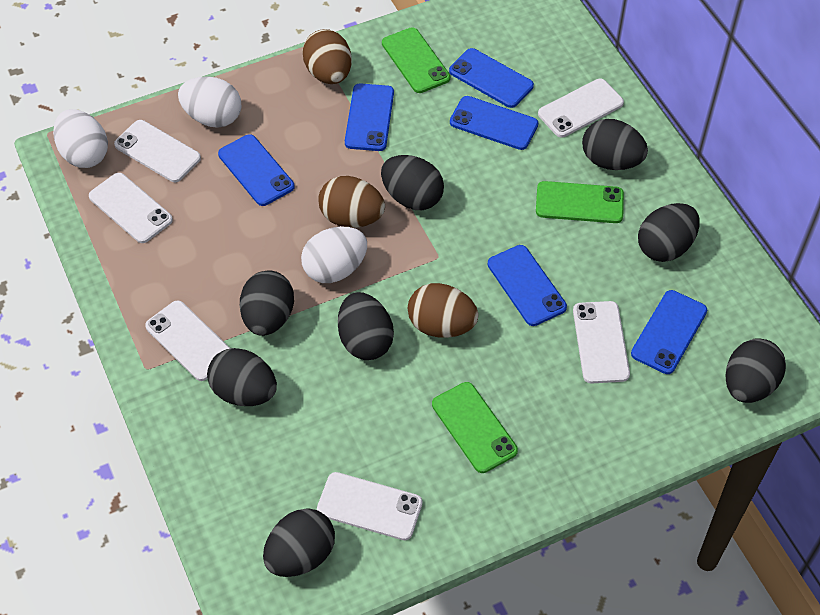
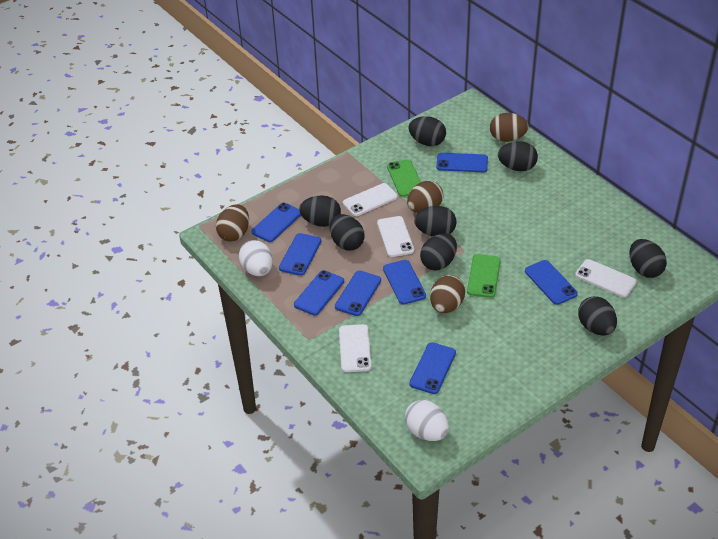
blue phone: 6 -> 8
brown egg: 3 -> 4
green phone: 3 -> 2
white egg: 3 -> 2
white phone: 6 -> 4

